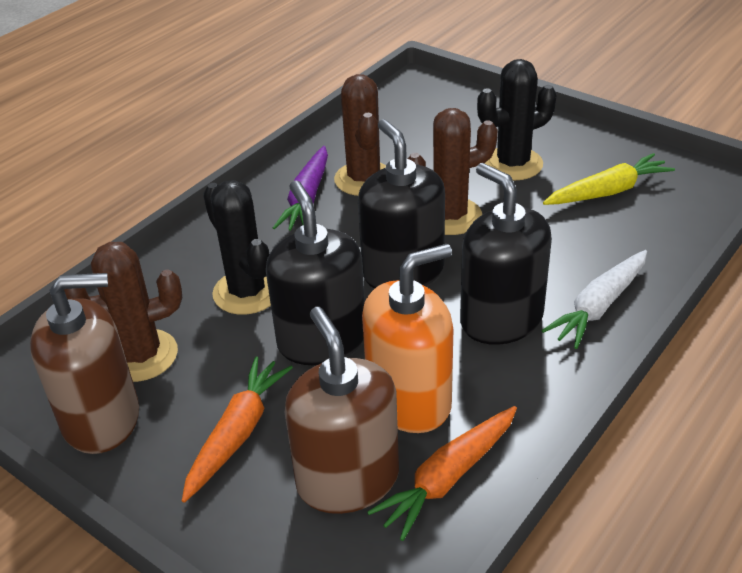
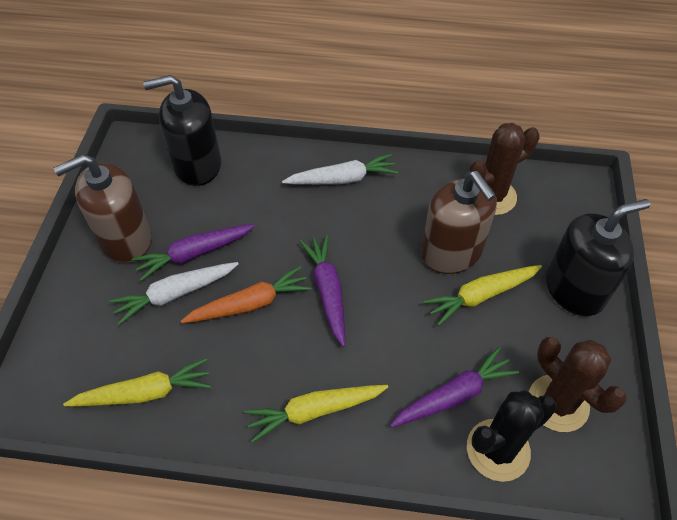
black cactus: 2 -> 1
black soap dispenser: 3 -> 2
brown cactus: 3 -> 2
orange carrot: 2 -> 1
orange soap dispenser: 1 -> 0
purple carrot: 1 -> 3
white carrot: 1 -> 2
yellow carrot: 1 -> 3

